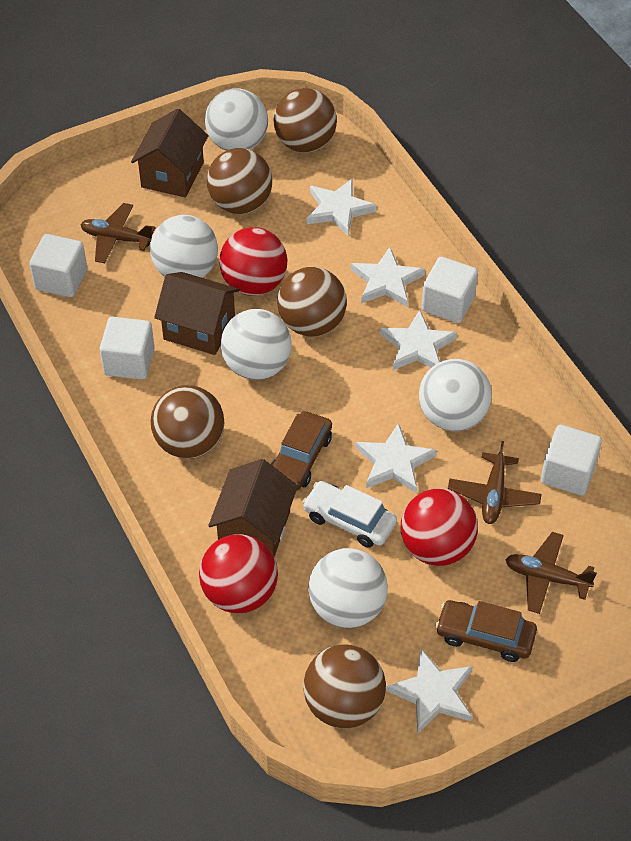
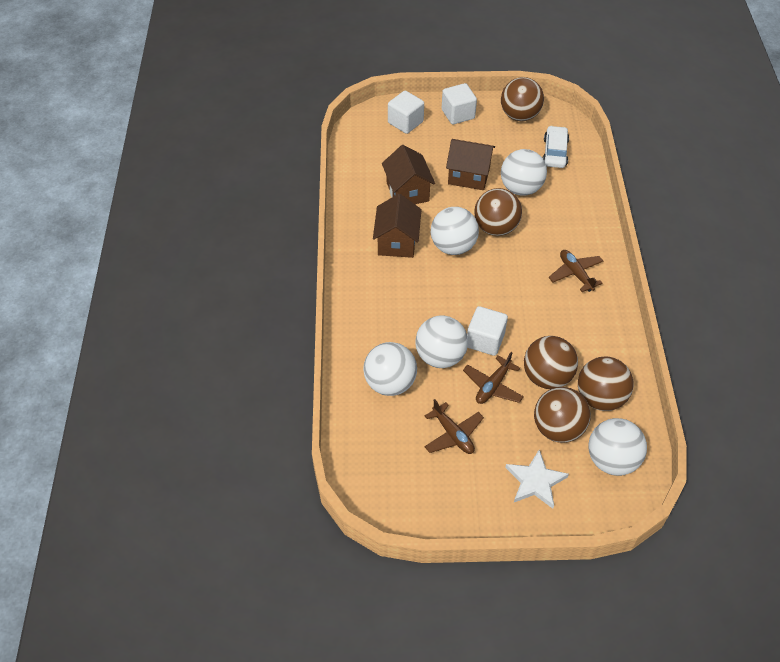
brown car: 2 -> 0
red ball: 3 -> 0
white cube: 4 -> 3
white star: 5 -> 1

